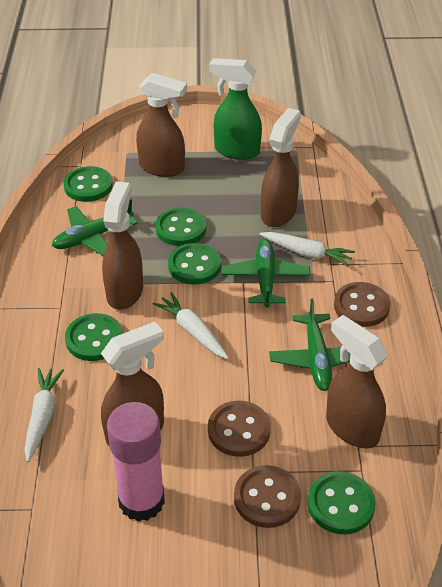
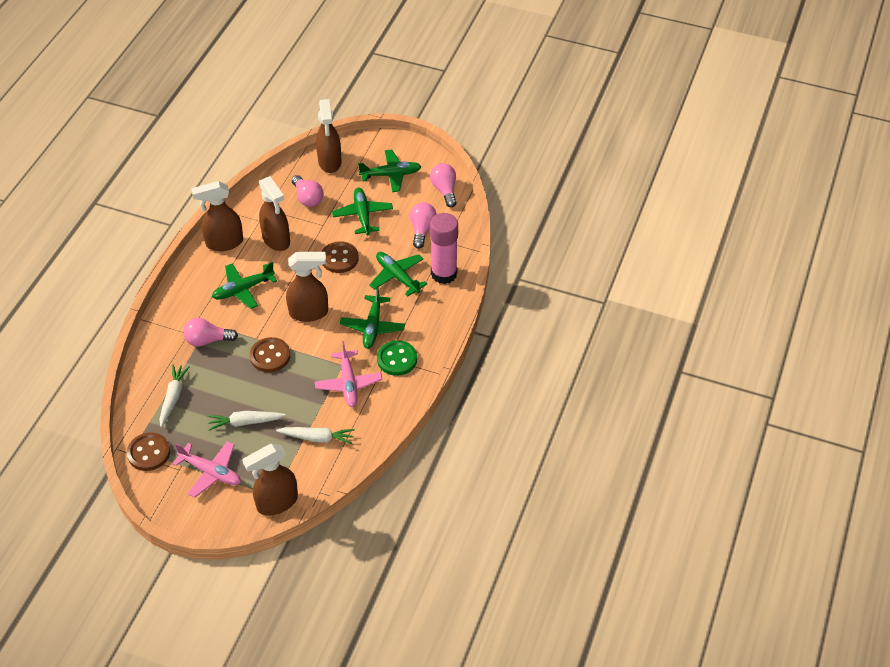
green button: 5 -> 1
green plane: 3 -> 5
green spray bottle: 1 -> 0
pink light bulb: 0 -> 4
pink plane: 0 -> 2

